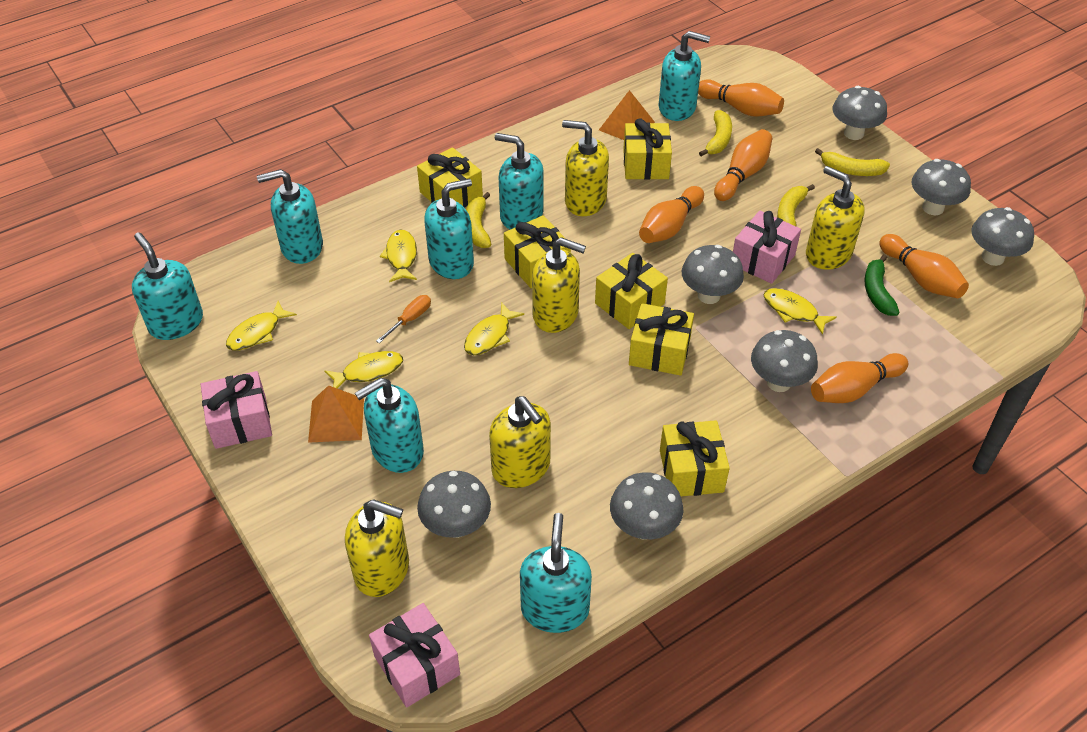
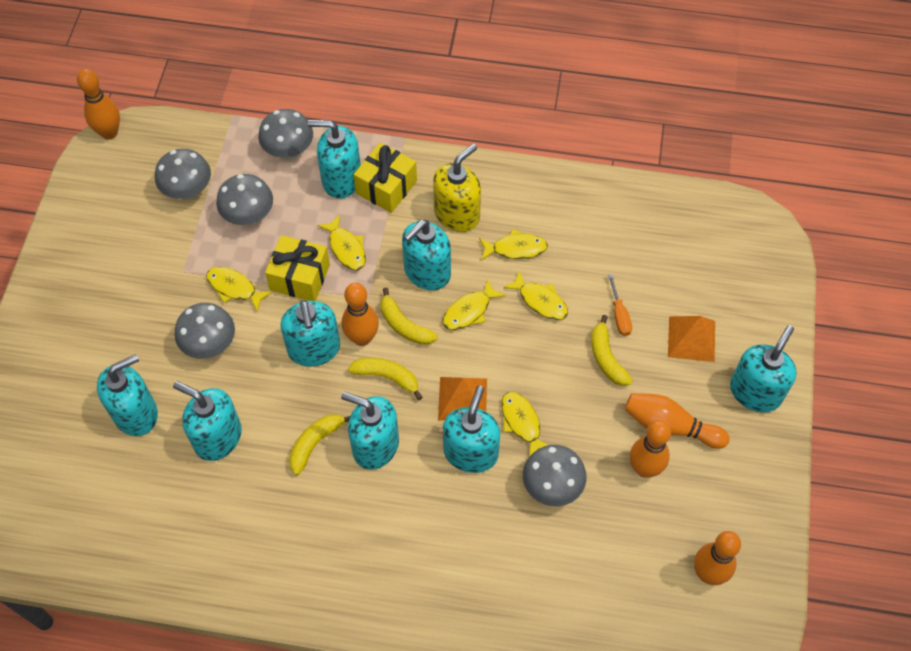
green banana: 1 -> 0
grey mushroom: 7 -> 5
pink gift: 3 -> 0
turquoise soap dispenser: 7 -> 8
yellow fish: 5 -> 6
yellow gift: 6 -> 2
yellow soap dispenser: 5 -> 1

